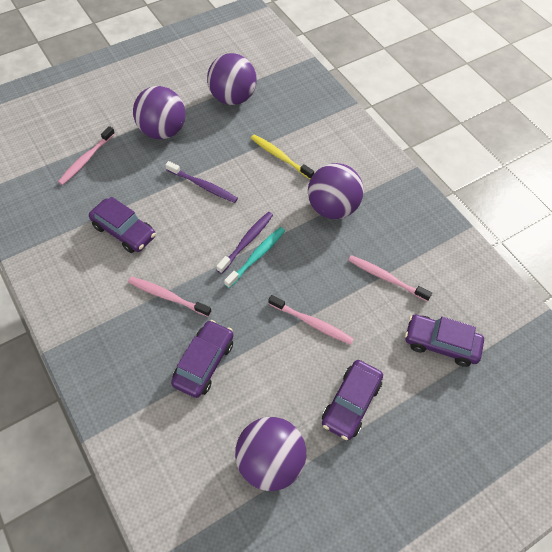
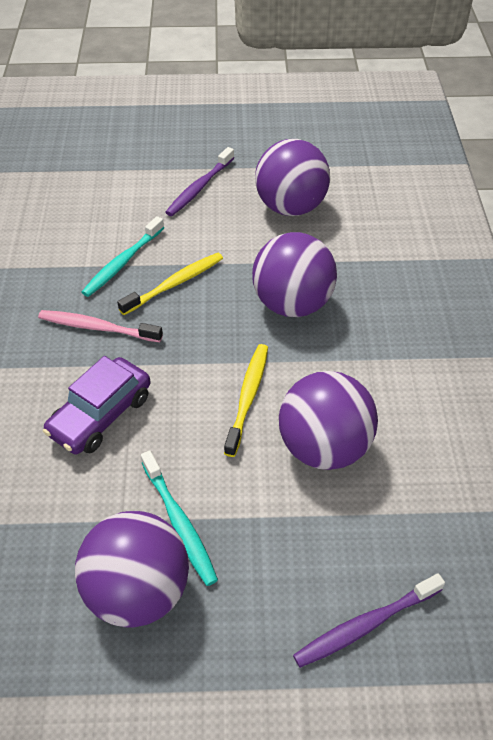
pink toothbrush: 4 -> 1
purple car: 4 -> 1
turquoise toothbrush: 1 -> 2
yellow toothbrush: 1 -> 2

